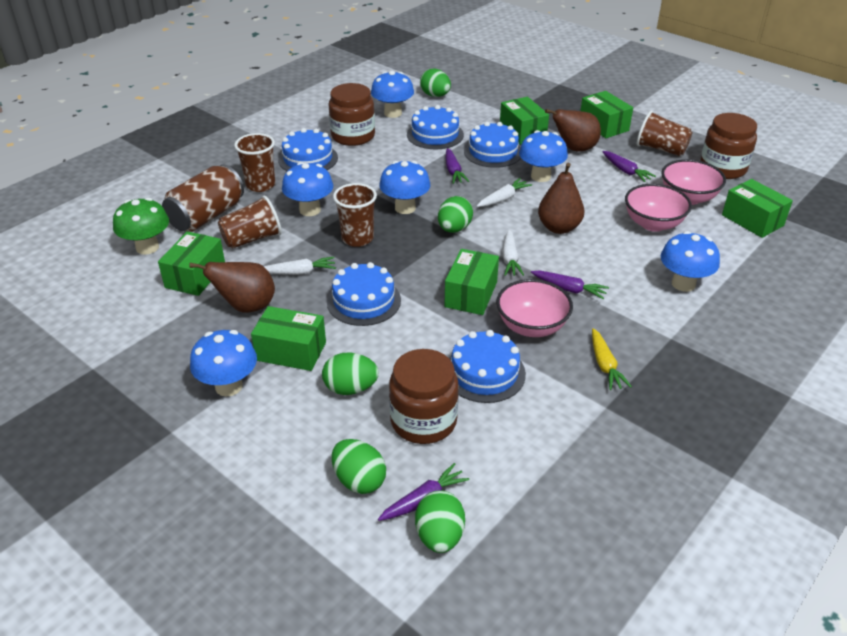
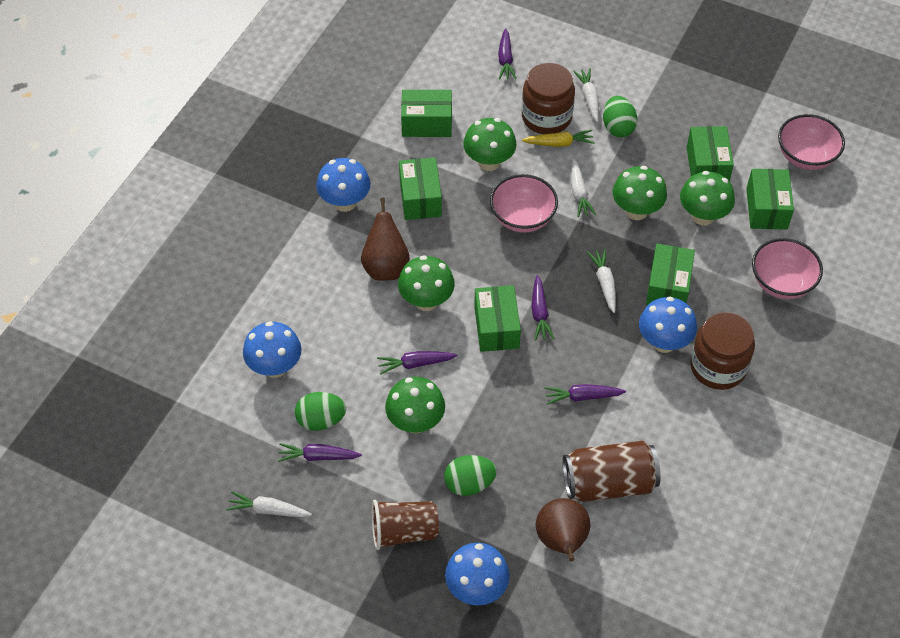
blue cake: 5 -> 0
blue mushroom: 6 -> 4
brown cup: 4 -> 1
brown jar: 3 -> 2
brown pear: 3 -> 2
green egg: 5 -> 3
green mushroom: 1 -> 5
purple carrot: 4 -> 5
white carrot: 3 -> 4

